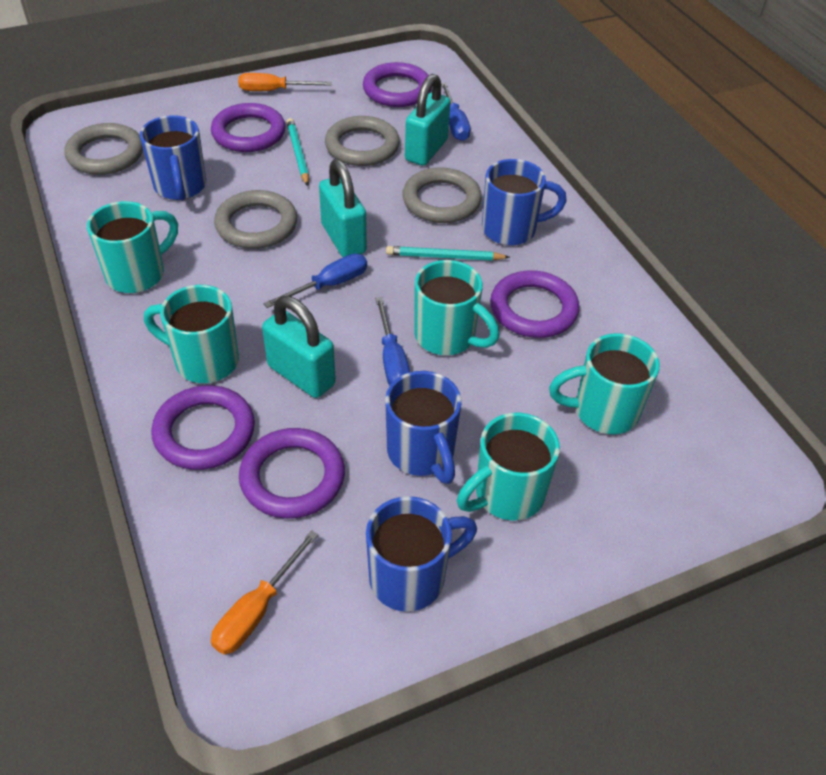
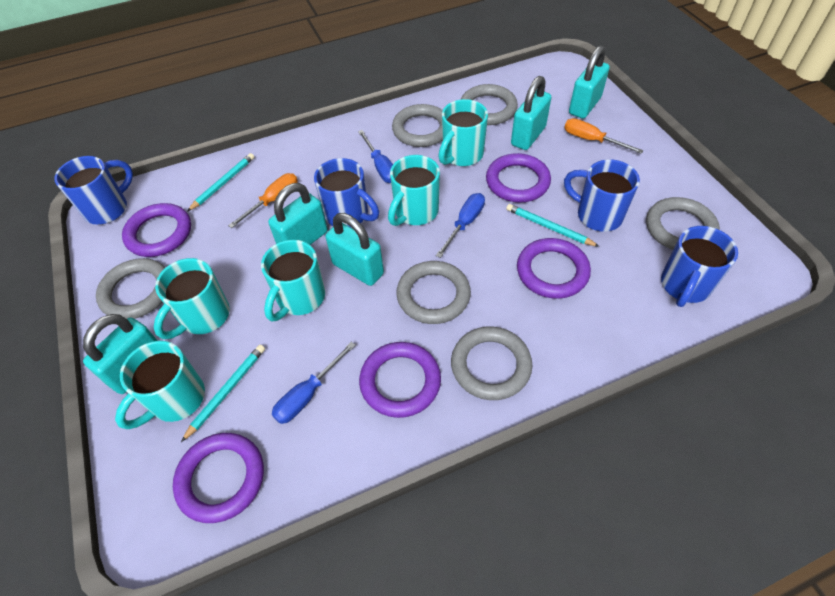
grey ring: 4 -> 6
turquoise padlock: 3 -> 5
turquoise pencil: 2 -> 3

